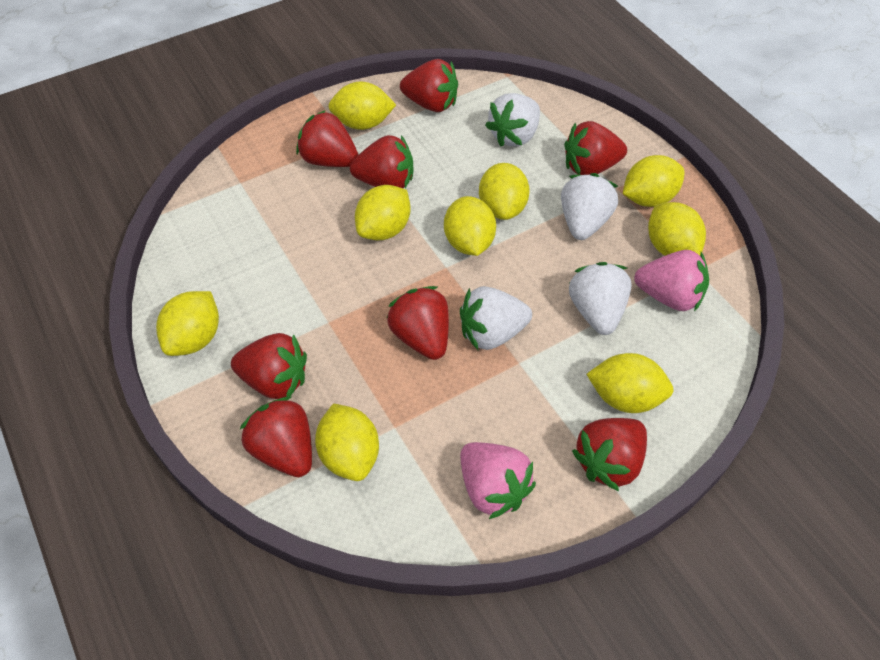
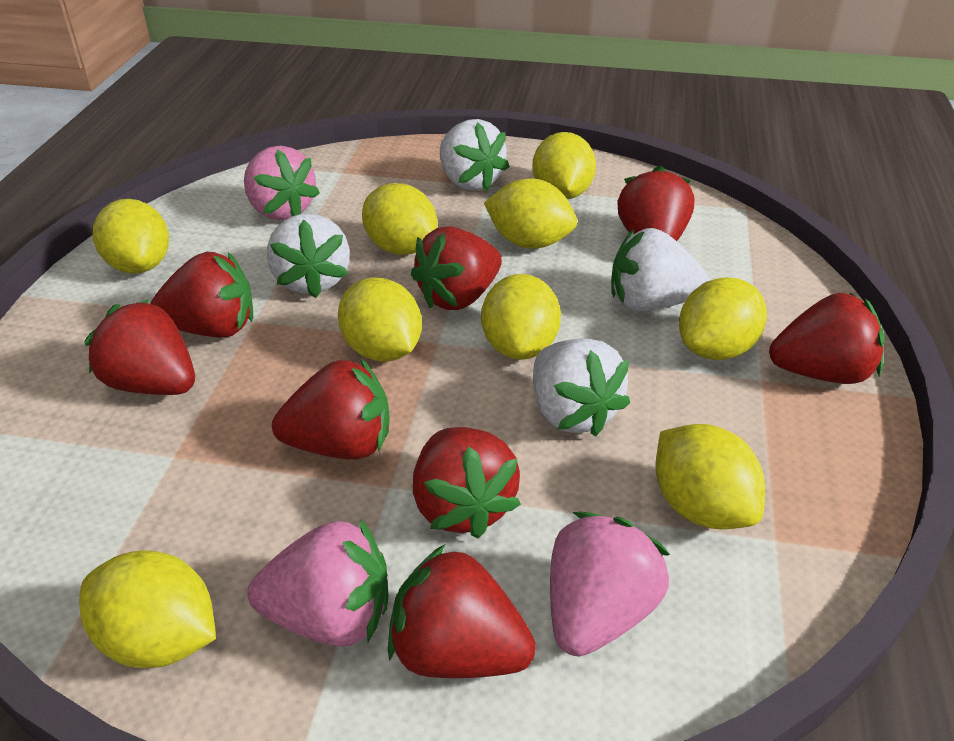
pink strawberry: 2 -> 3

